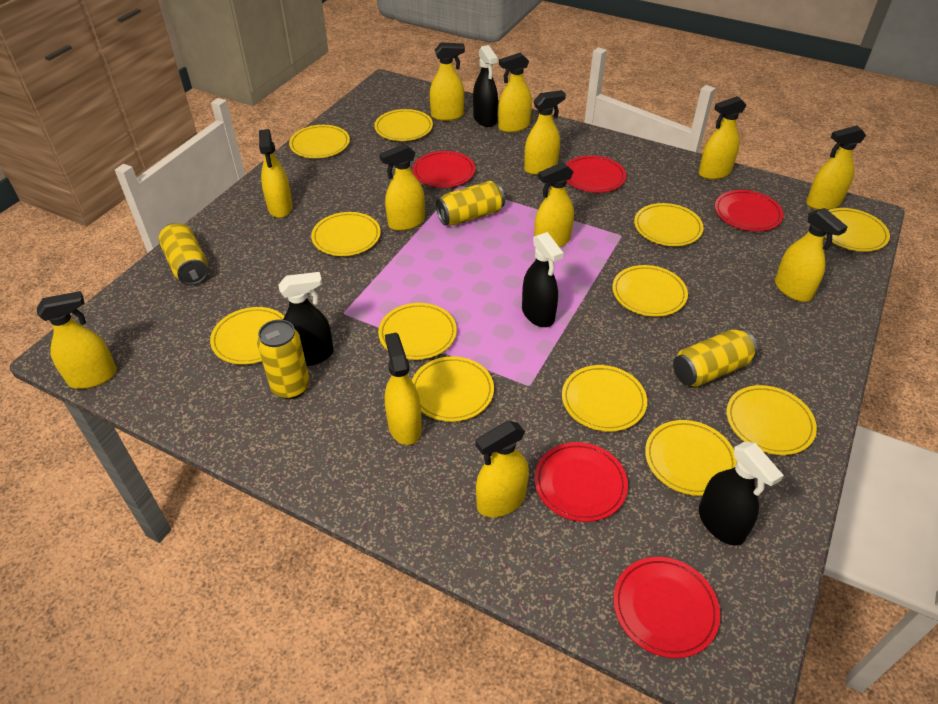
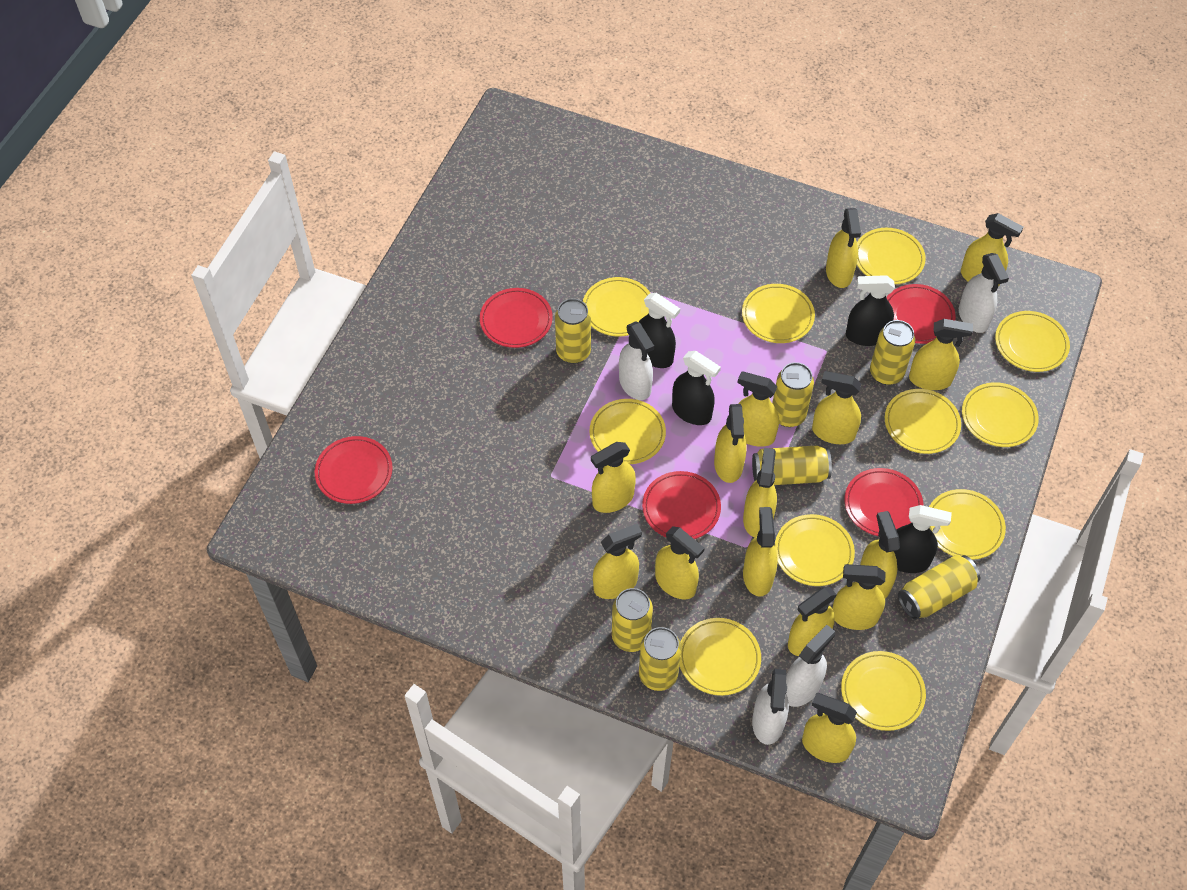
white spray bottle: 0 -> 4
yellow can: 4 -> 7
yellow plate: 12 -> 11
yellow spray bottle: 12 -> 15

